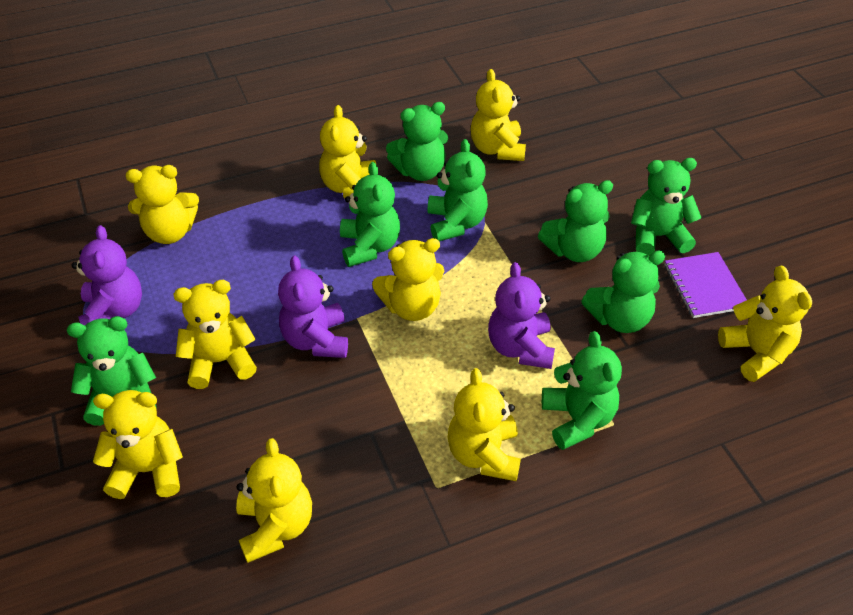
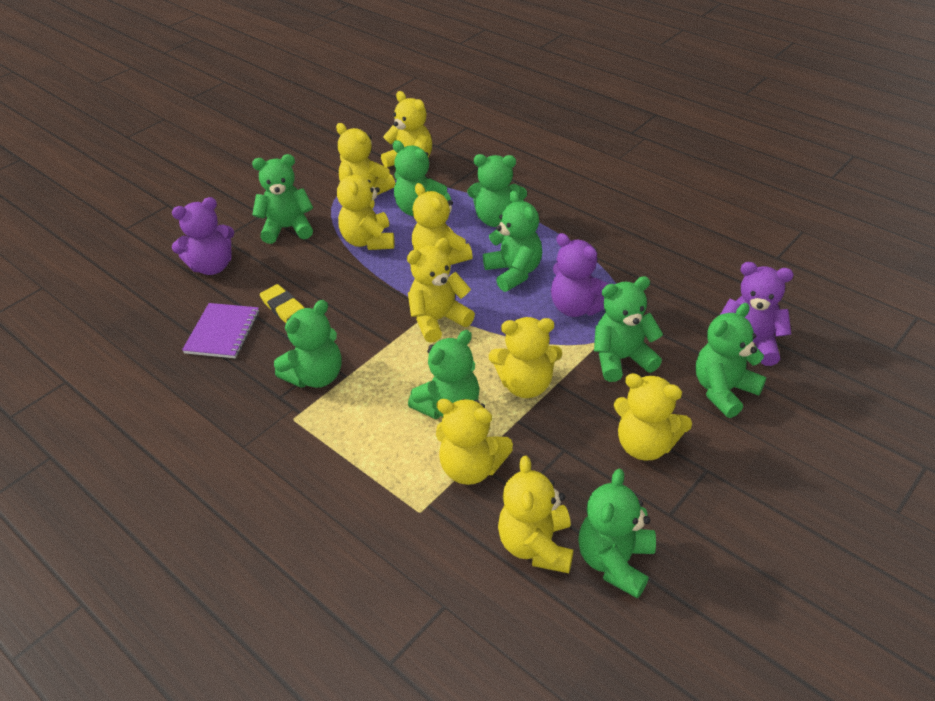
green teddy bear: 8 -> 9
yellow eraser: 0 -> 1

